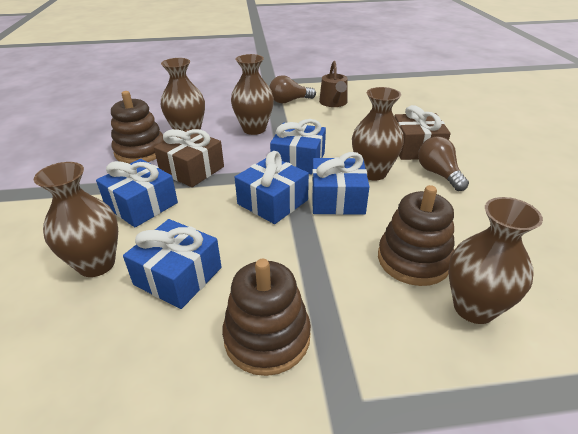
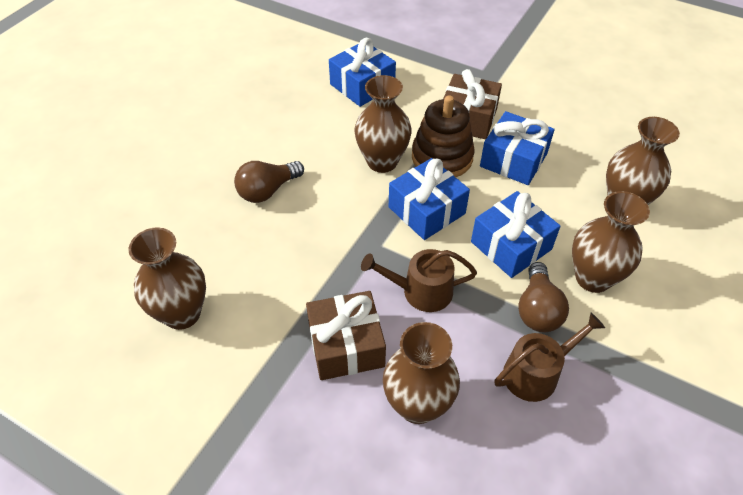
blue gift: 5 -> 4
brown stacking toy: 3 -> 1
brown watering can: 1 -> 2

